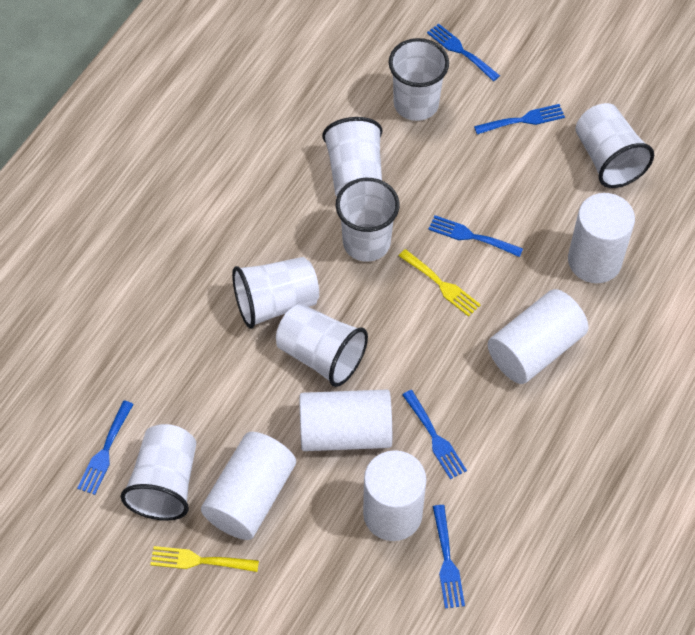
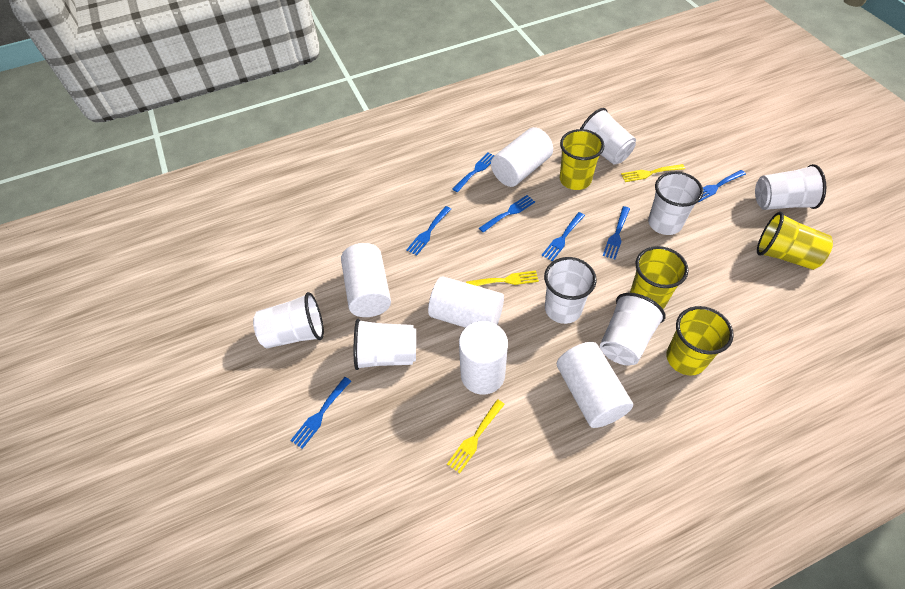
blue fork: 6 -> 7
yellow cup: 0 -> 4
yellow fork: 2 -> 3

